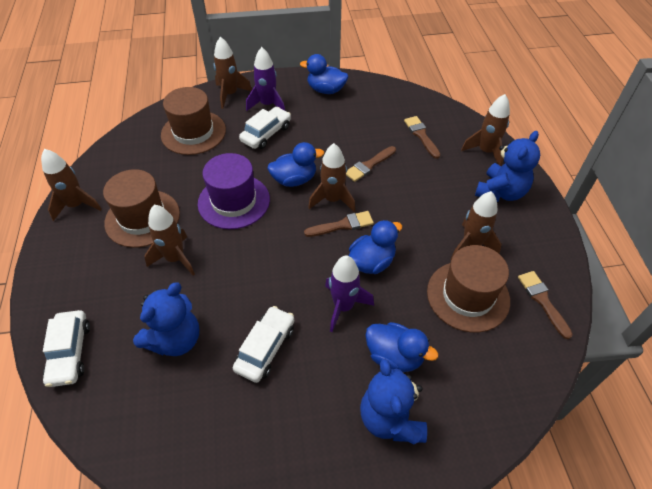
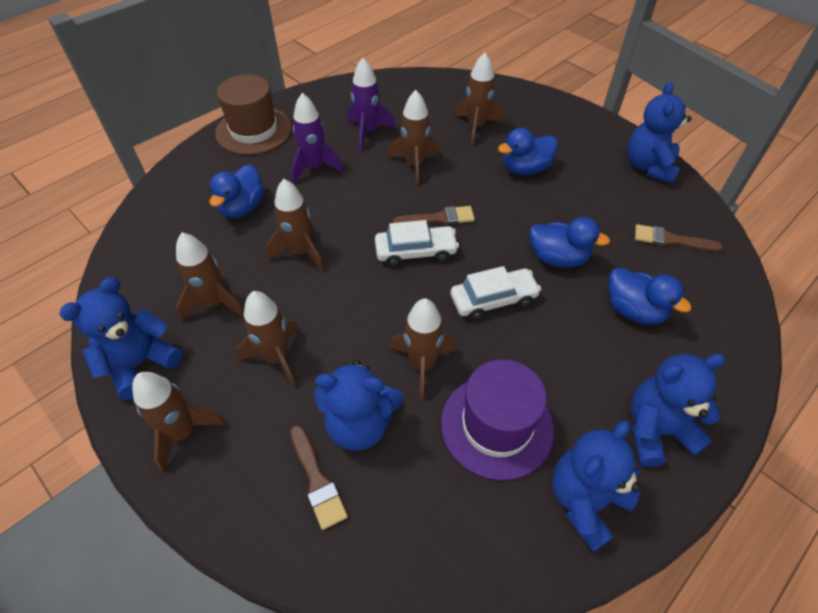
blue teddy bear: 3 -> 5
brown brush: 4 -> 3
brown hat: 3 -> 1
brown rocket: 6 -> 7
white car: 3 -> 2

